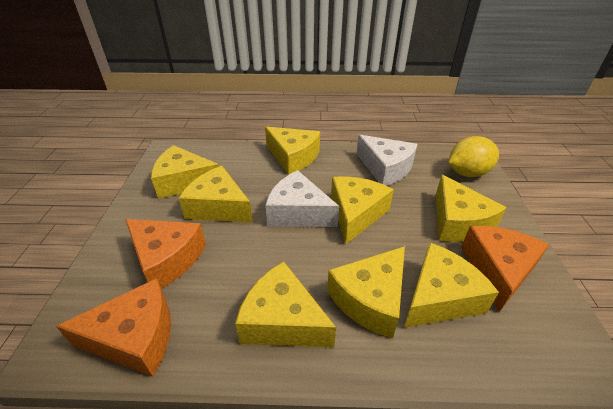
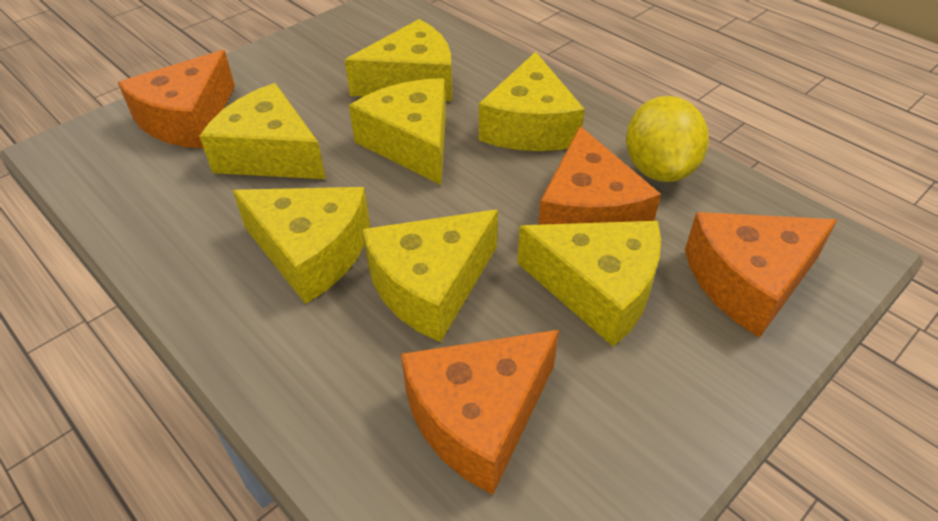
orange cheese: 3 -> 4
white cheese: 2 -> 0
yellow cheese: 8 -> 7

